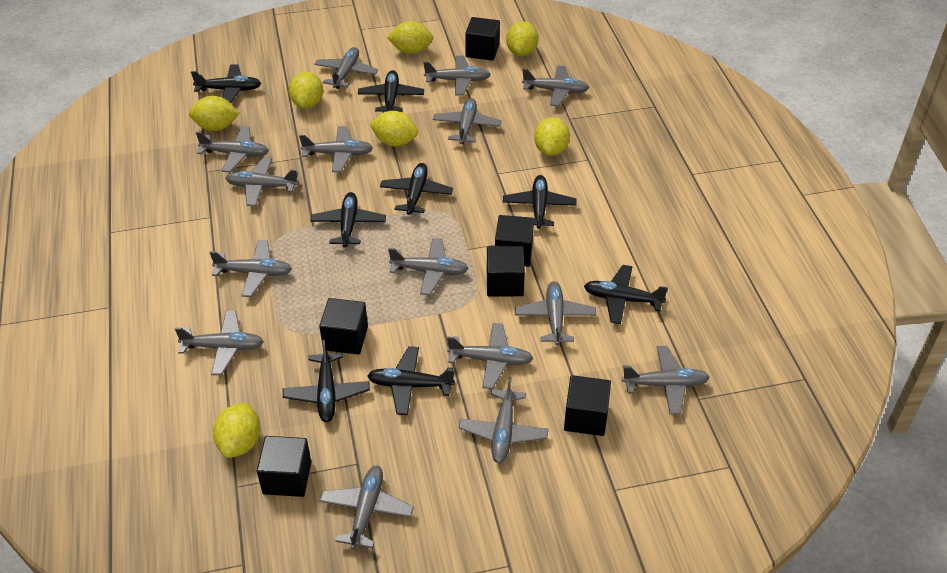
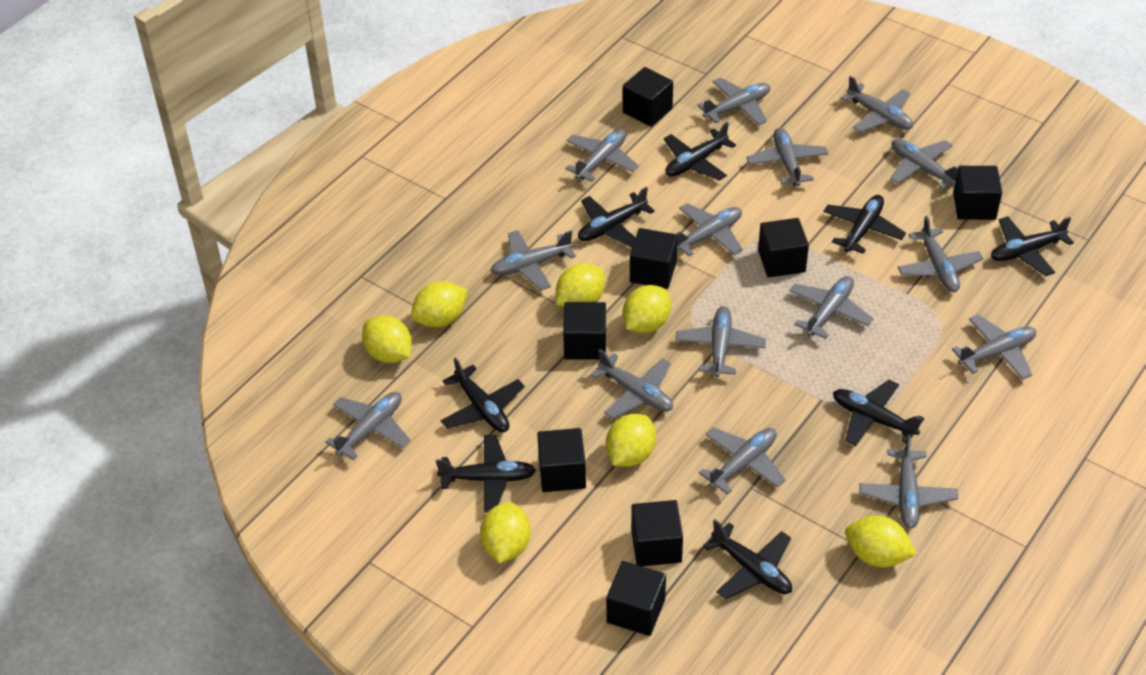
black cube: 6 -> 8

